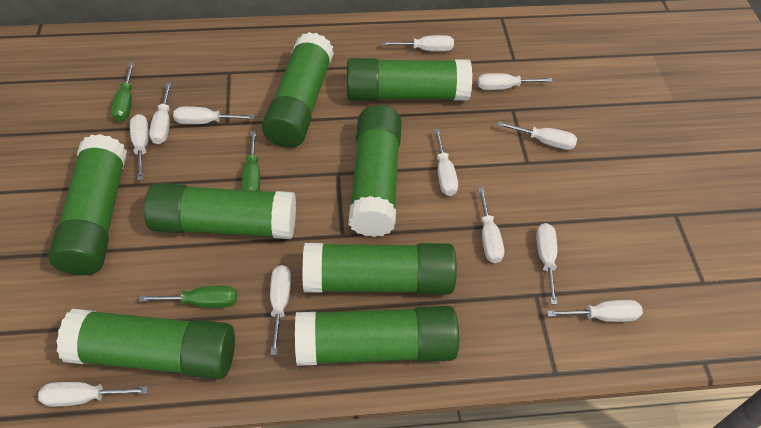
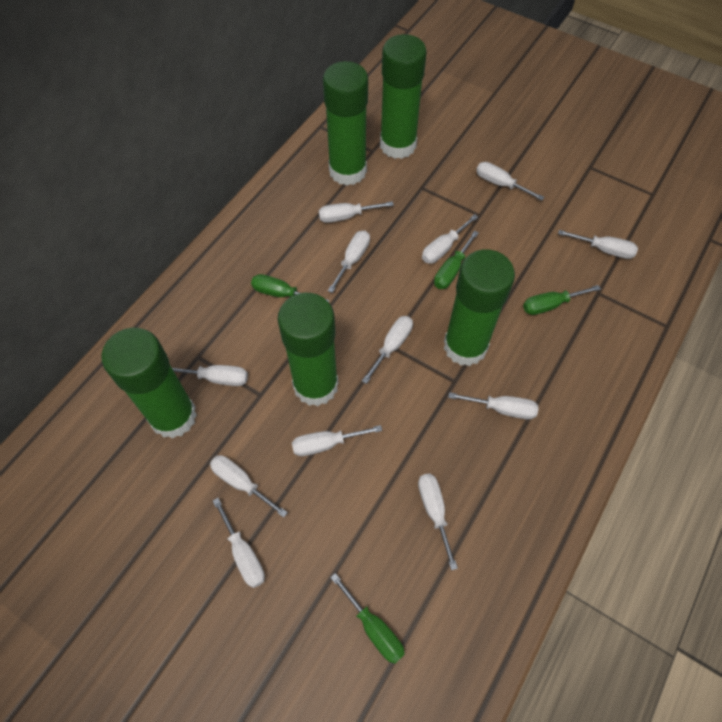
green glue stick: 8 -> 5
green screwdriver: 3 -> 4

